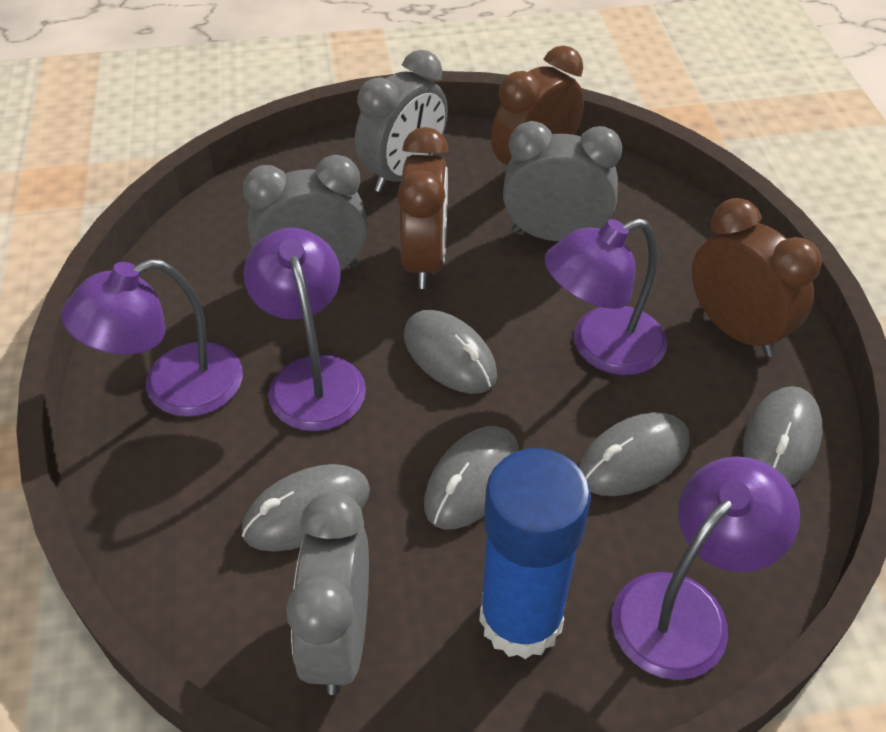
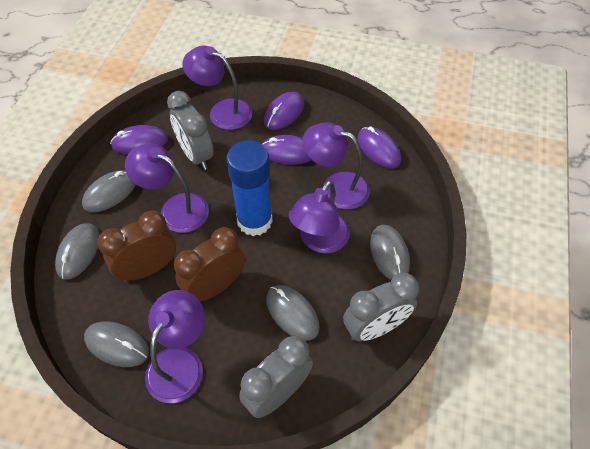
brown clock: 3 -> 2
grey clock: 4 -> 3
purple lamp: 4 -> 5
purple mouse: 0 -> 4

